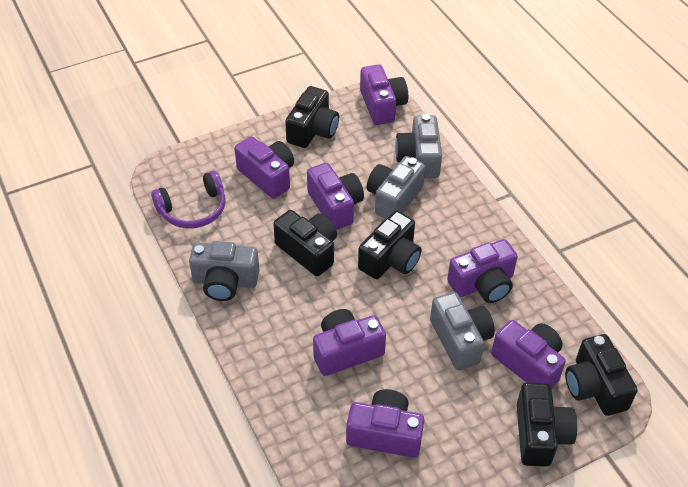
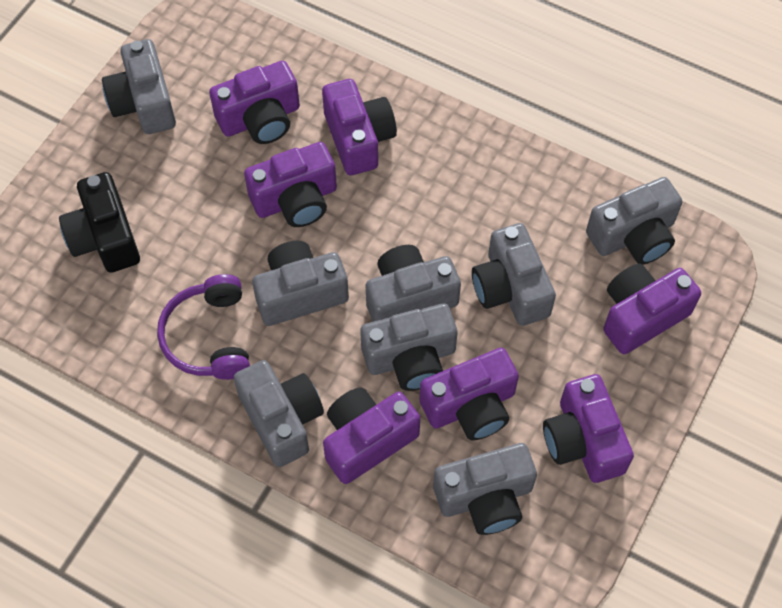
black camera: 5 -> 1
grey camera: 4 -> 8

